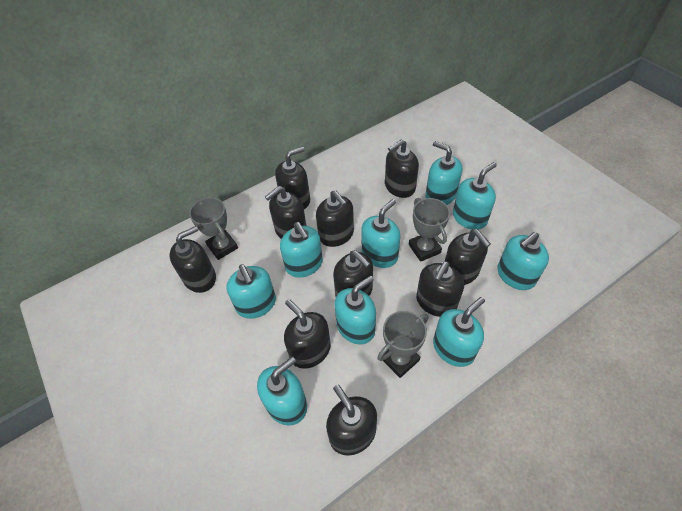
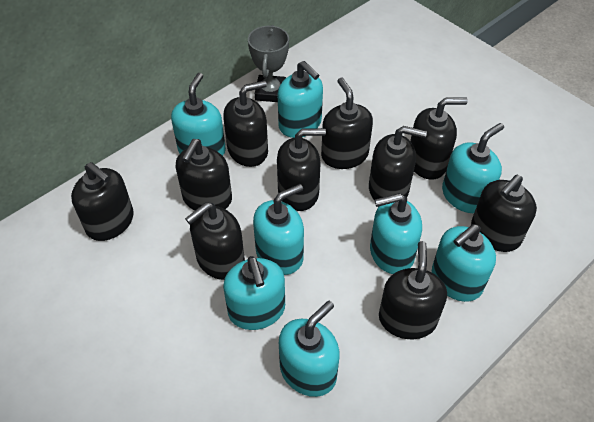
grey trophy: 3 -> 1
turquoise soap dispenser: 9 -> 8

